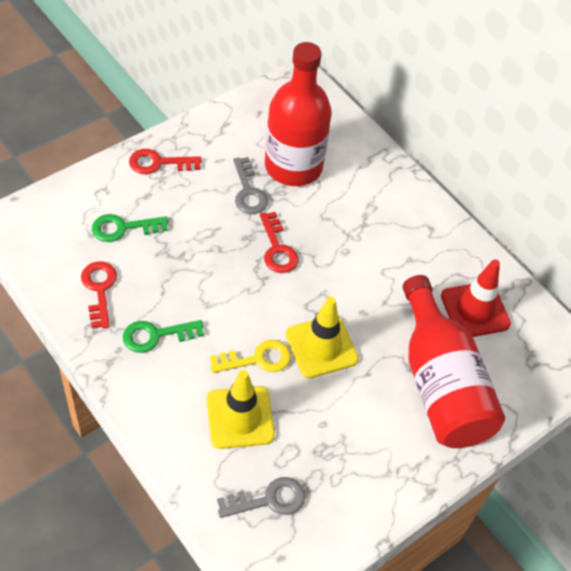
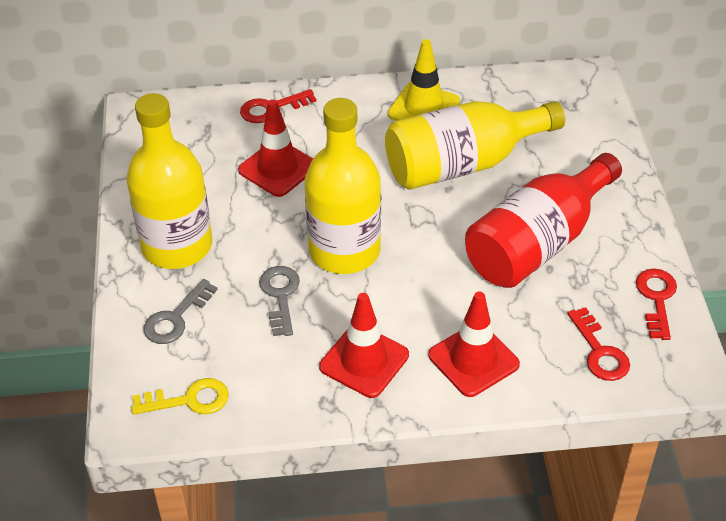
green key: 2 -> 0
red bottle: 2 -> 1
red traffic cone: 1 -> 3
yellow bottle: 0 -> 3
yellow traffic cone: 2 -> 1

